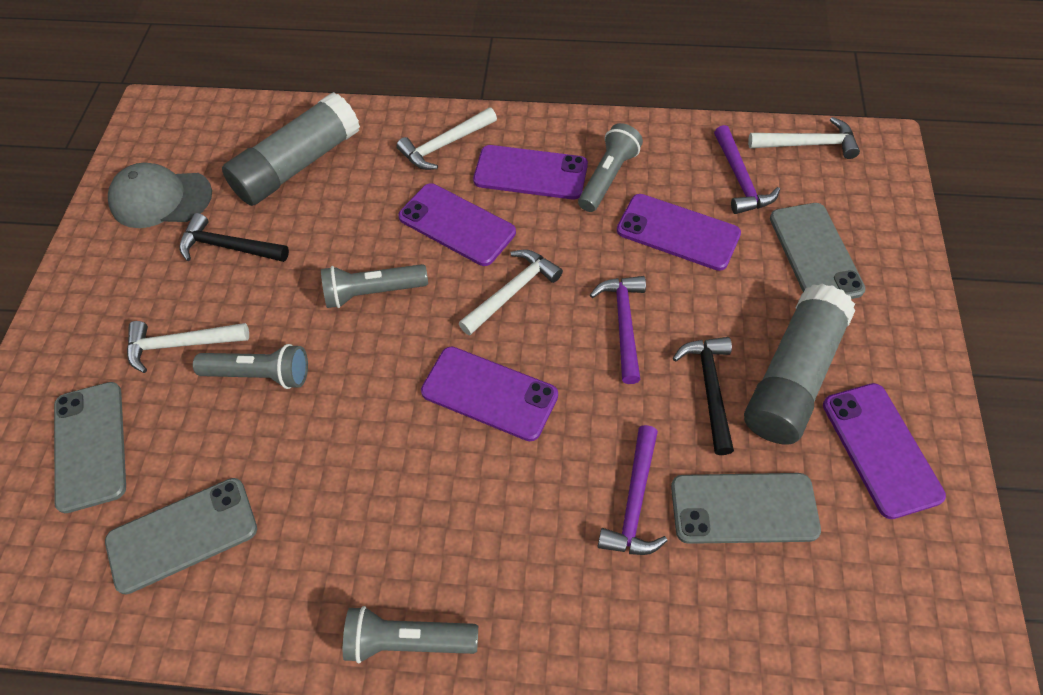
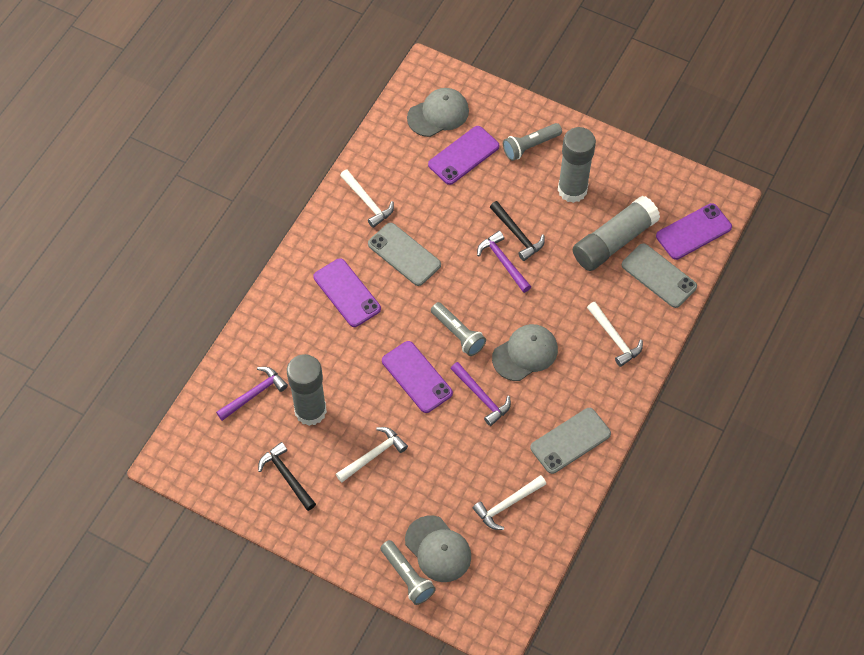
grey cap: 1 -> 3
grey flashlight: 4 -> 3
grey glue stick: 2 -> 3
grey phone: 4 -> 3
purple phone: 5 -> 4

